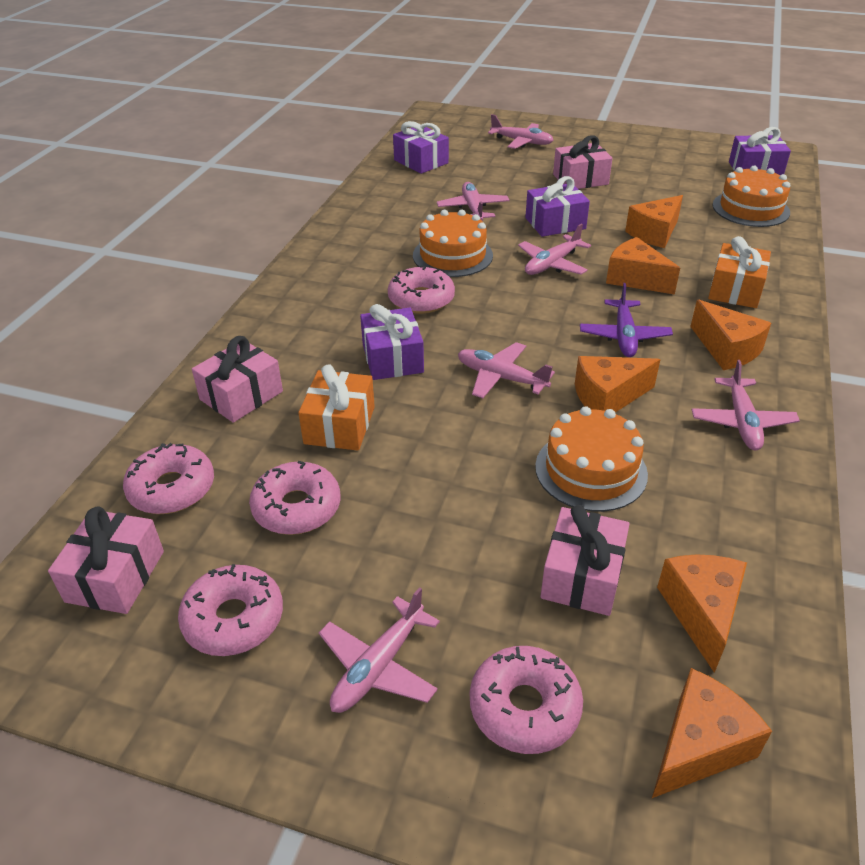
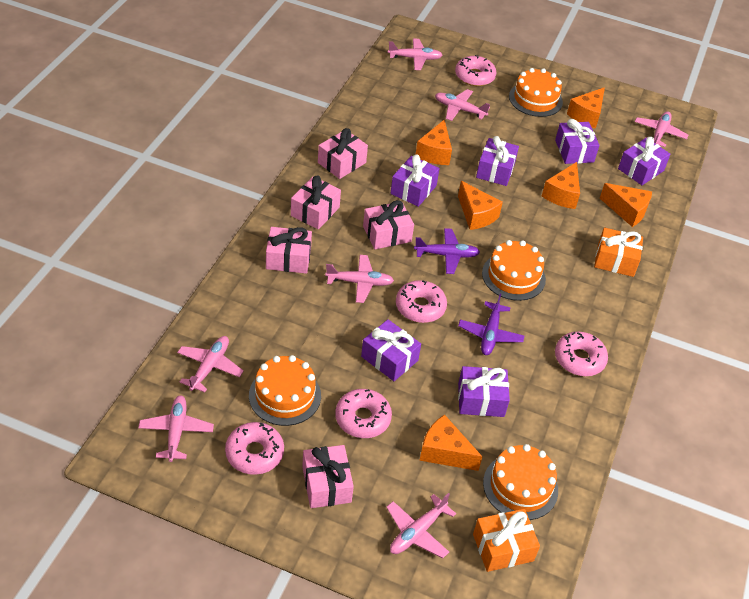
orange cake: 3 -> 4
pink gift: 4 -> 5
pink plane: 6 -> 7
purple gift: 4 -> 6
purple plane: 1 -> 2

